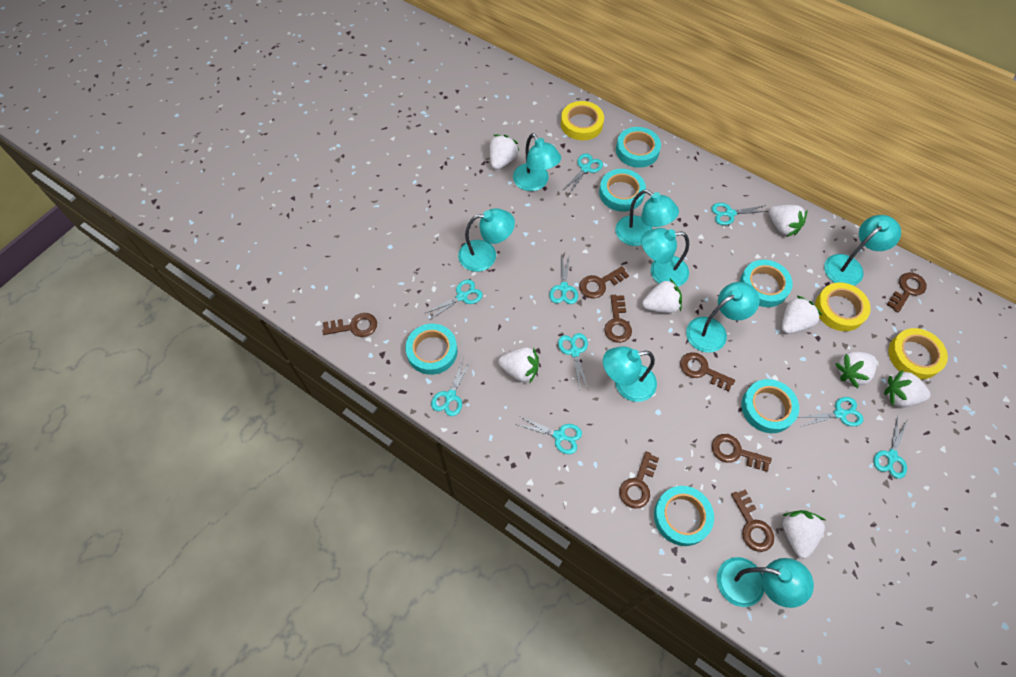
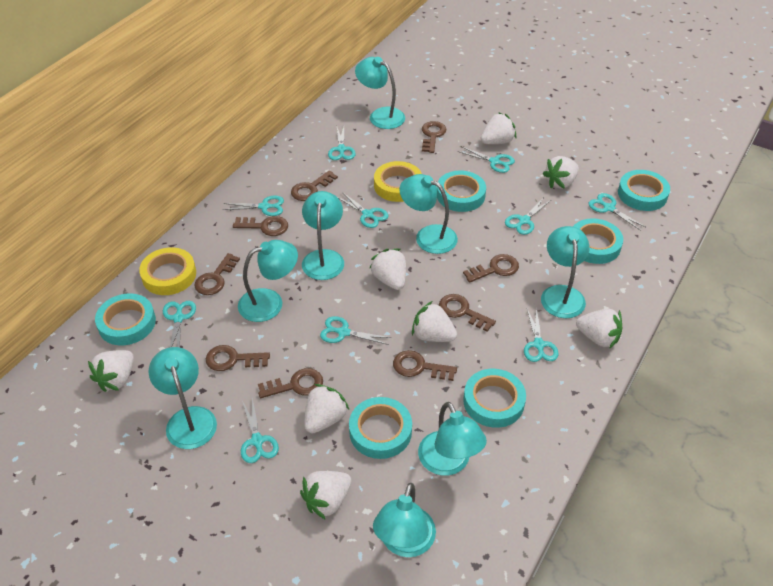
brown key: 8 -> 9
turquoise scissors: 9 -> 10
yellow tape: 3 -> 2

